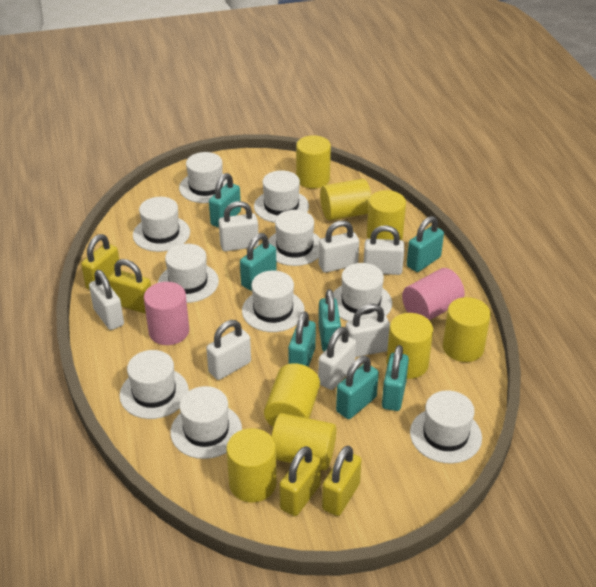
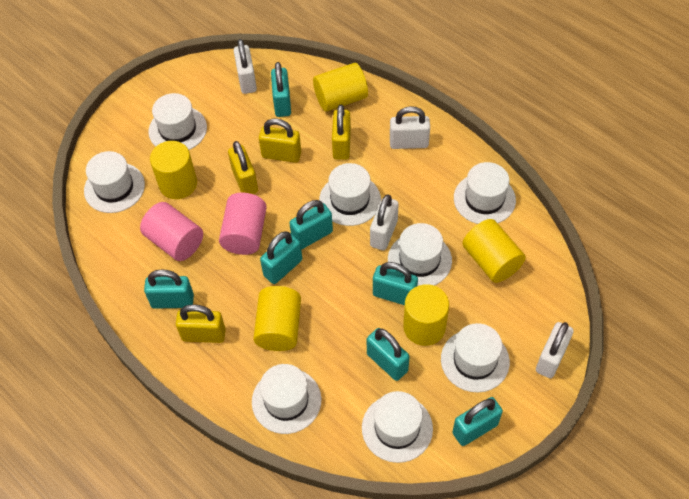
white hat: 10 -> 8
white padlock: 7 -> 4
yellow cylinder: 8 -> 5

